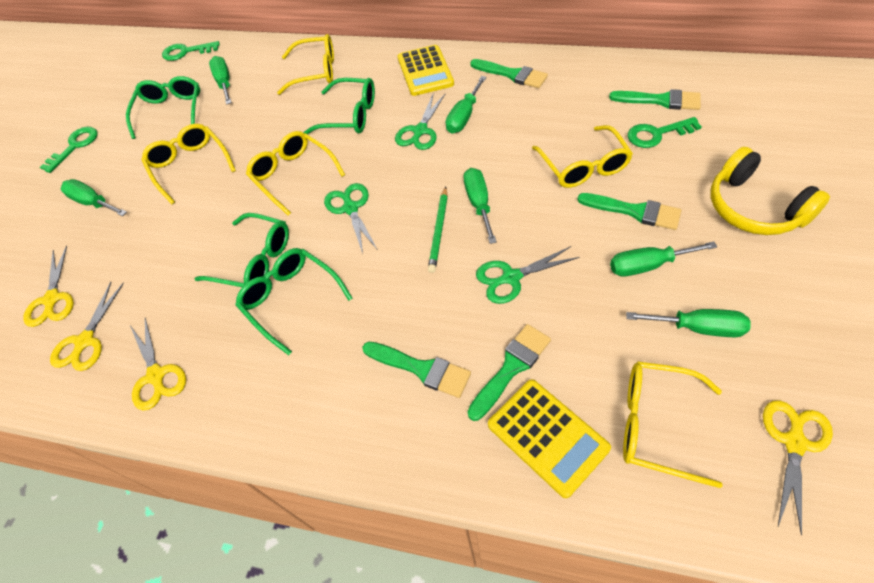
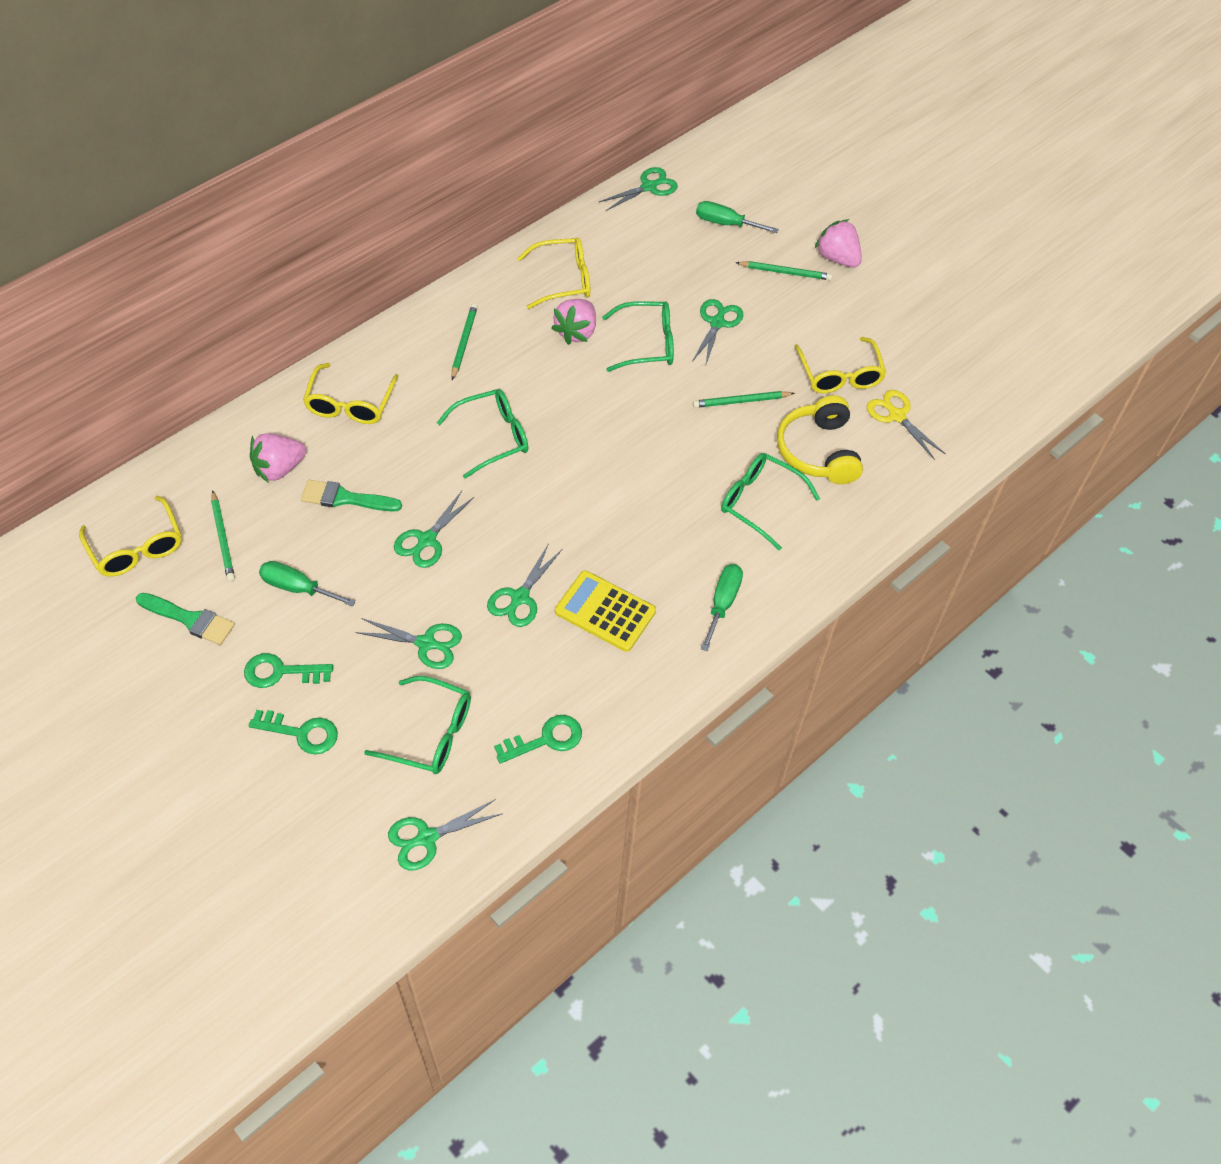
green brush: 5 -> 2
green pencil: 1 -> 4
green scissors: 3 -> 6
green screwdriver: 6 -> 3
pink strawberry: 0 -> 3
yellow calculator: 2 -> 1
yellow glasses: 5 -> 4
yellow scissors: 4 -> 1

